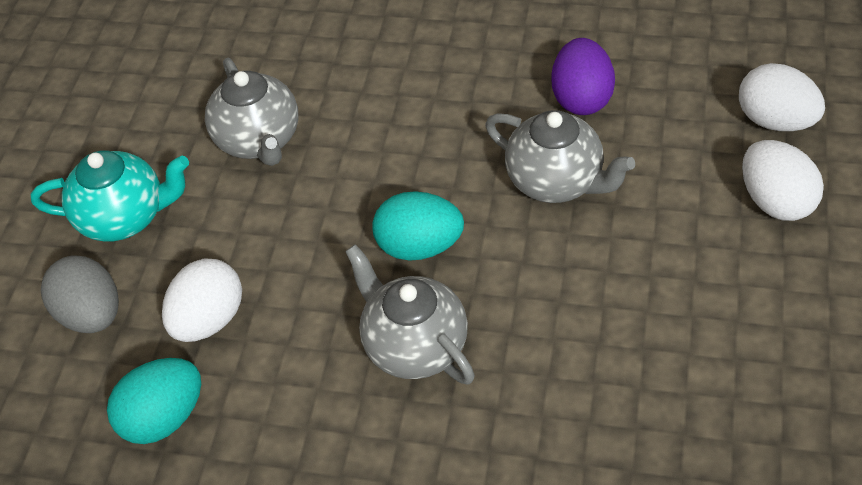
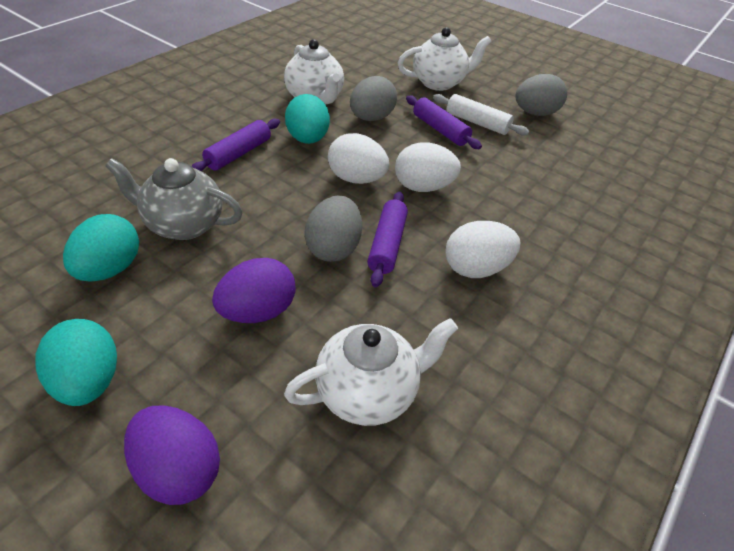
grey egg: 1 -> 3
grey teapot: 3 -> 1
purple egg: 1 -> 2
purple rolling pin: 0 -> 3
turquoise egg: 2 -> 3
turquoise teapot: 1 -> 0
white rolling pin: 0 -> 1
white teapot: 0 -> 3

